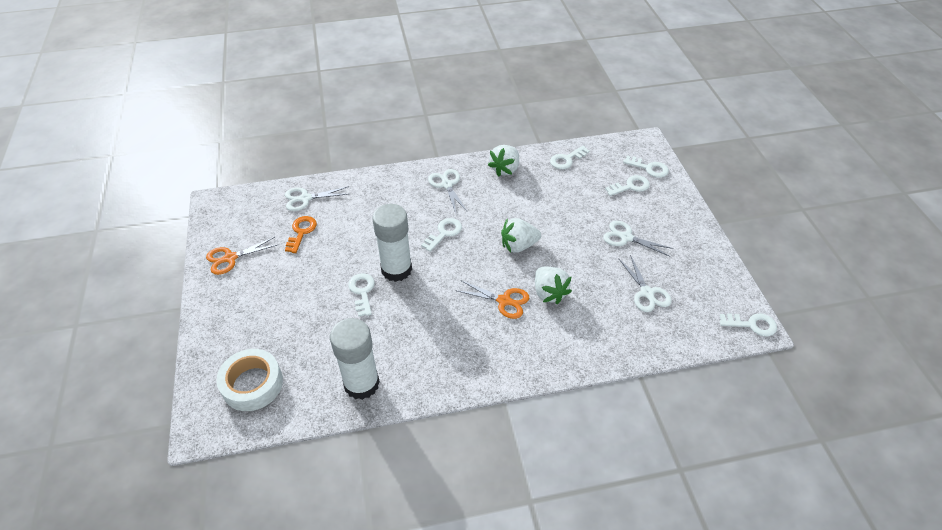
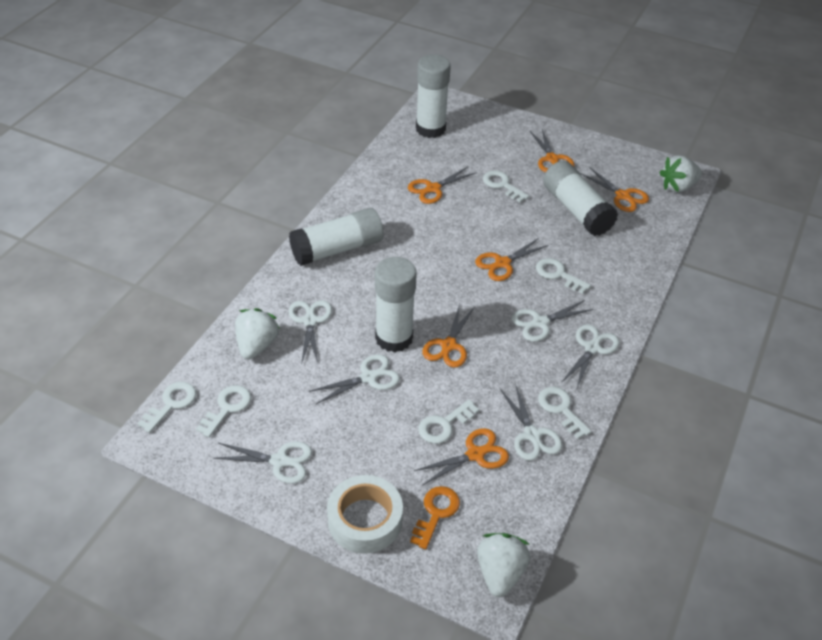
orange scissors: 2 -> 6
white glue stick: 2 -> 4
white scissors: 4 -> 6

